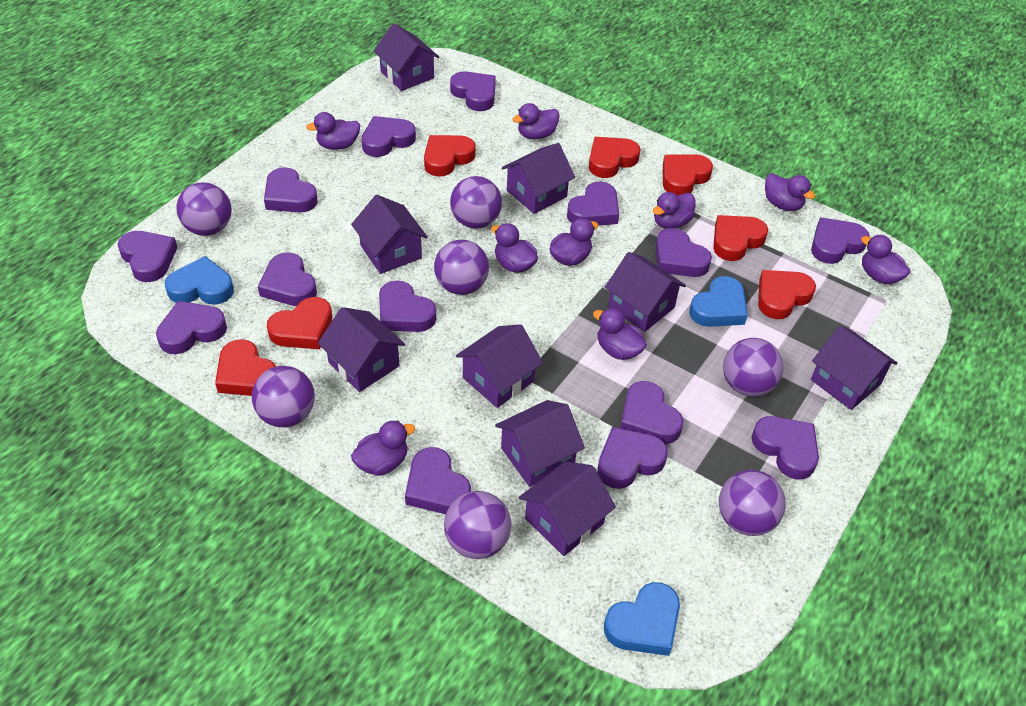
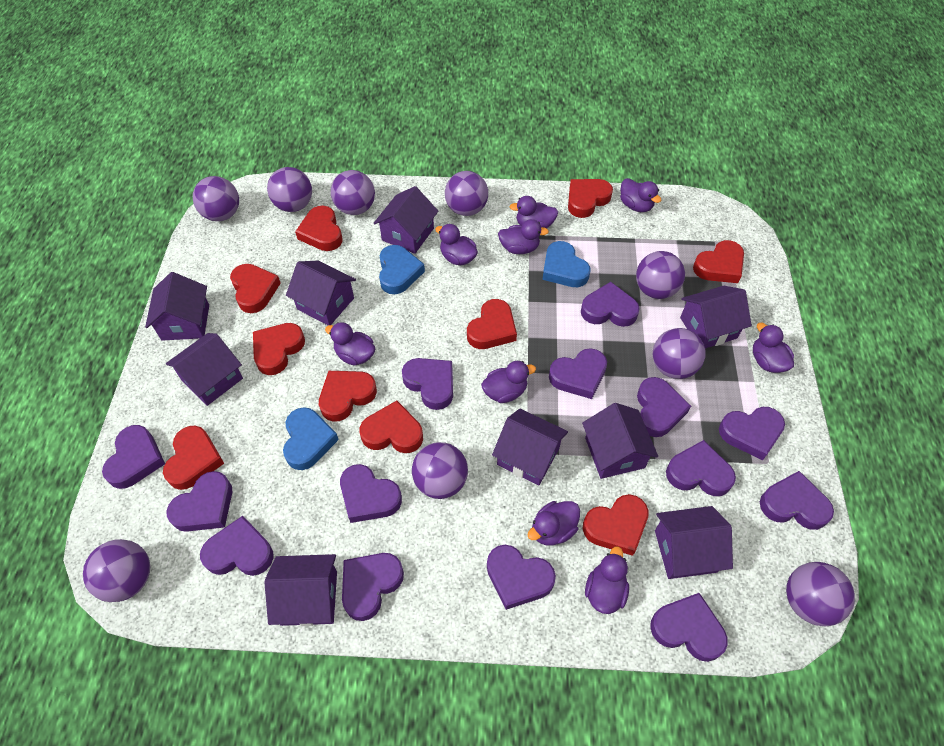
purple ball: 7 -> 9
red heart: 7 -> 10

